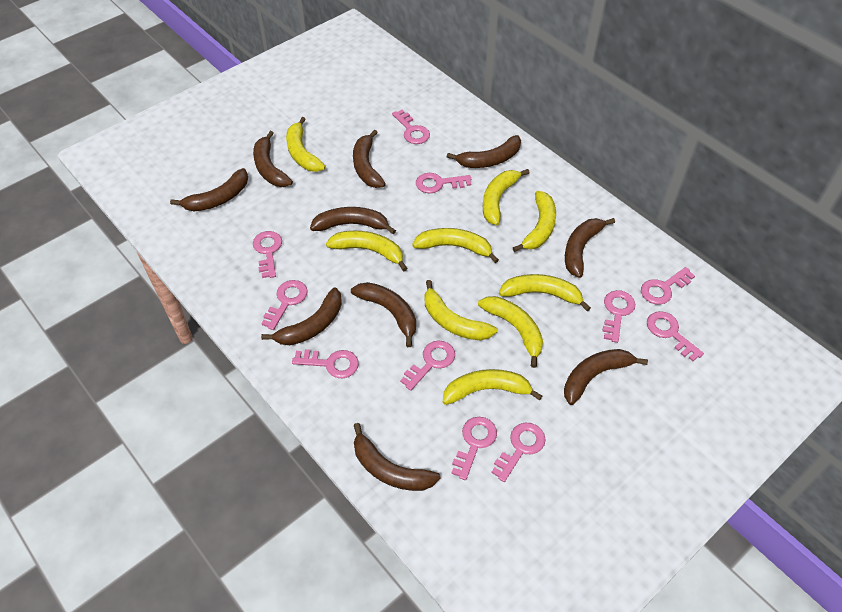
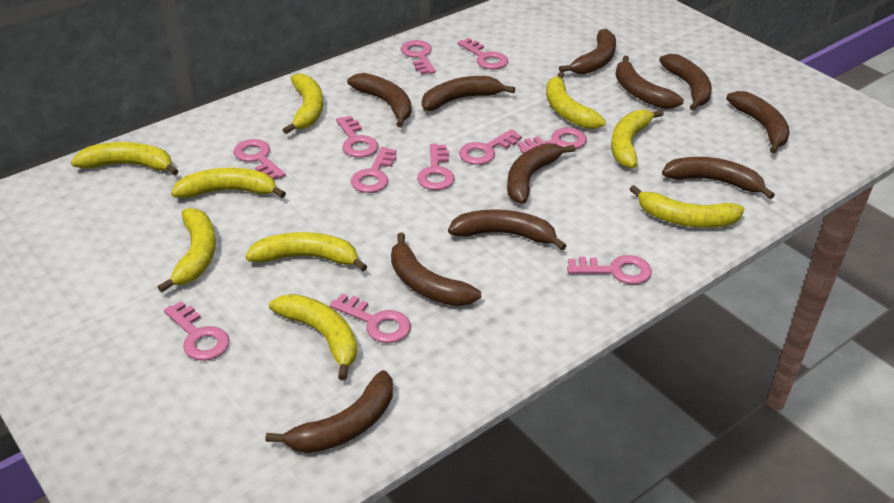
brown banana: 10 -> 11

